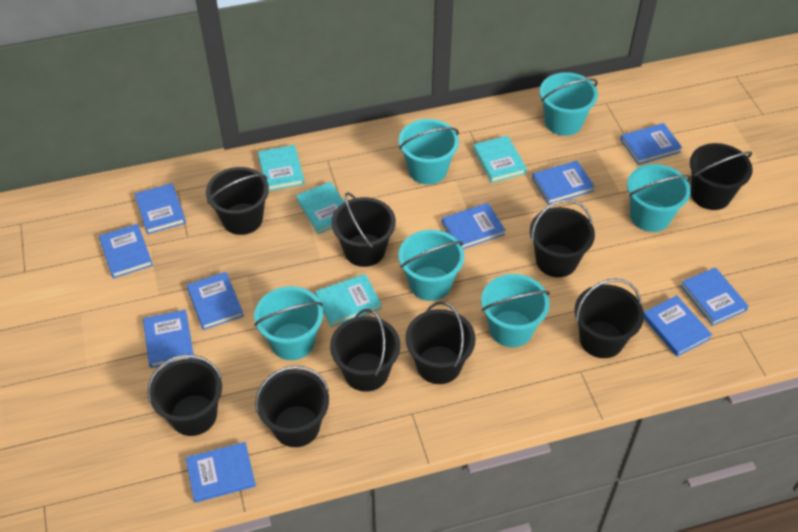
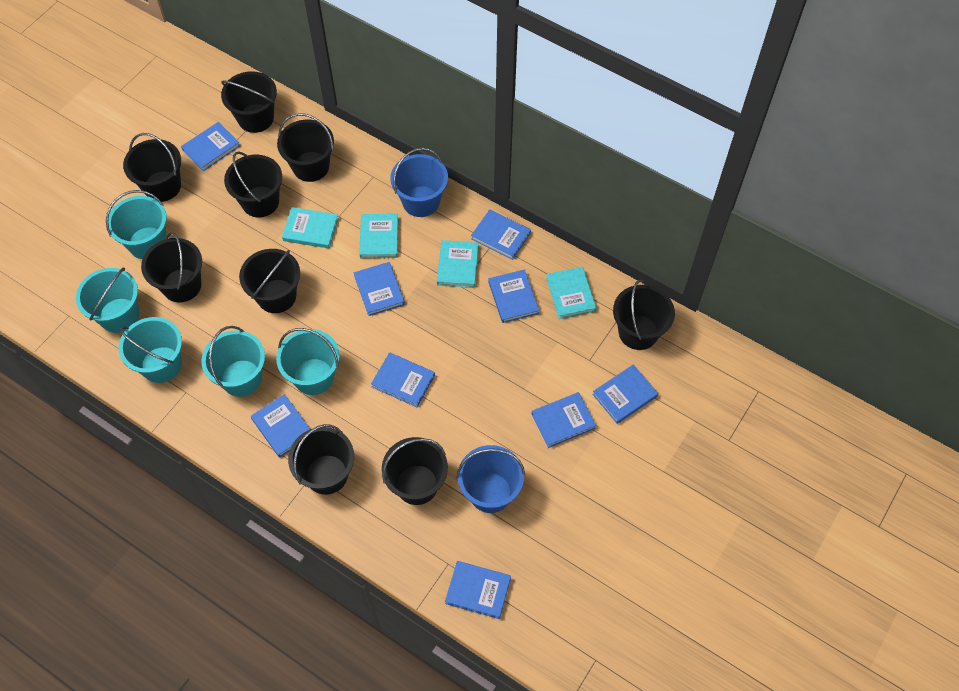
blue book: 10 -> 9
blue bucket: 0 -> 2
turquoise bucket: 6 -> 5

